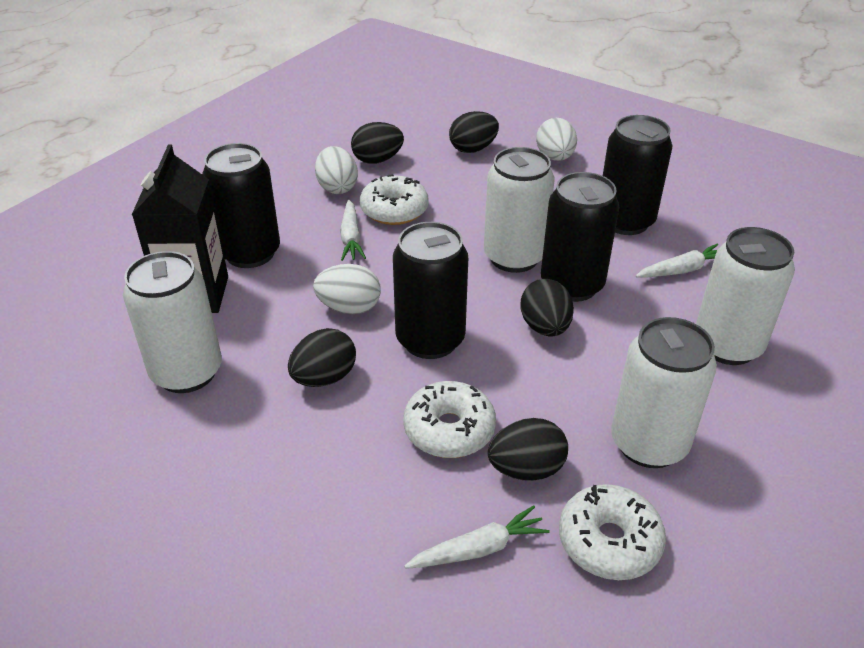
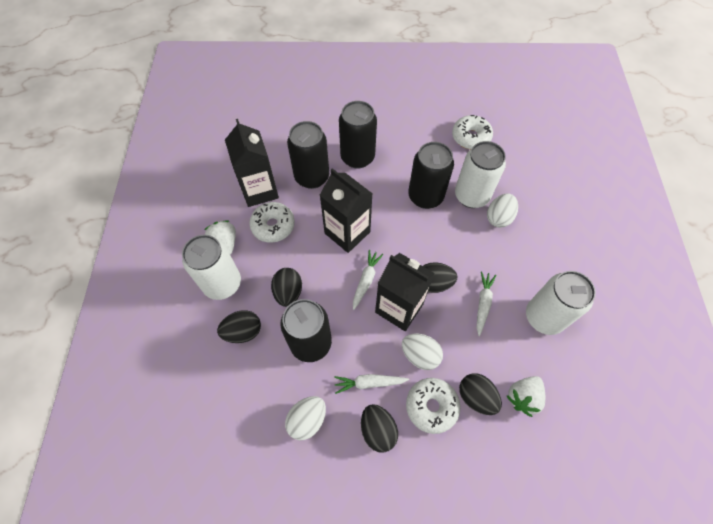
black carton: 1 -> 3
white can: 4 -> 3
white strawberry: 0 -> 2

